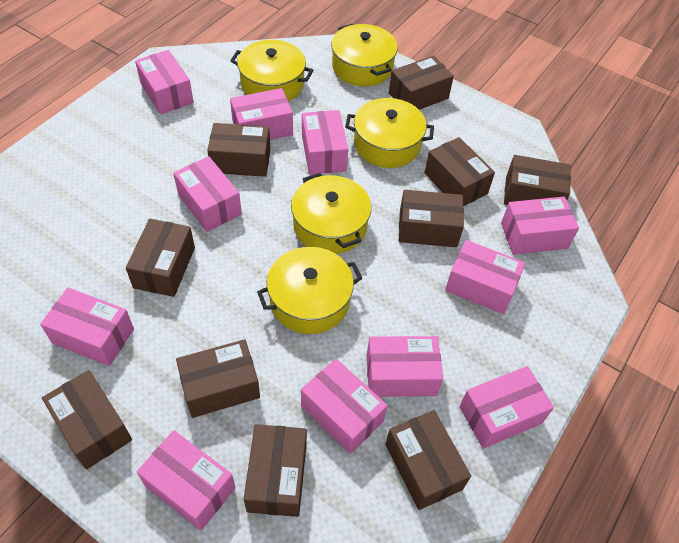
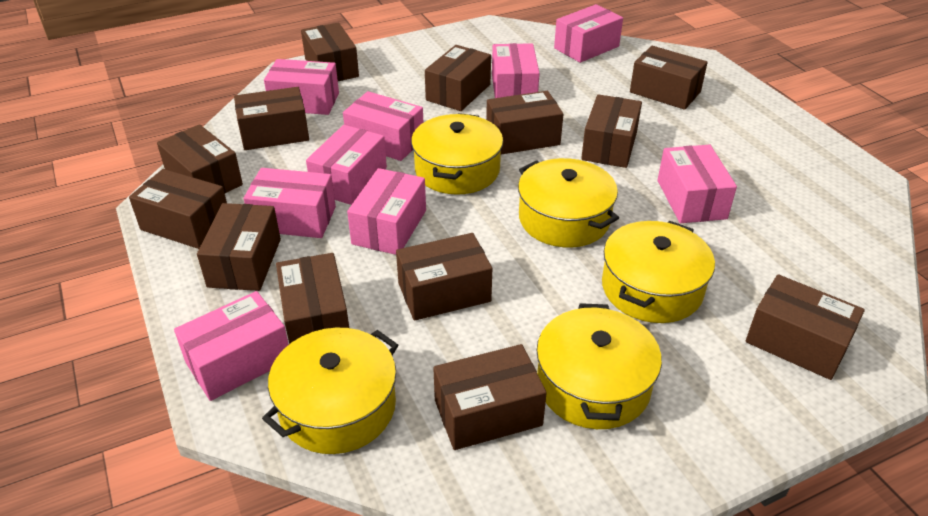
brown box: 10 -> 13
pink box: 11 -> 9

